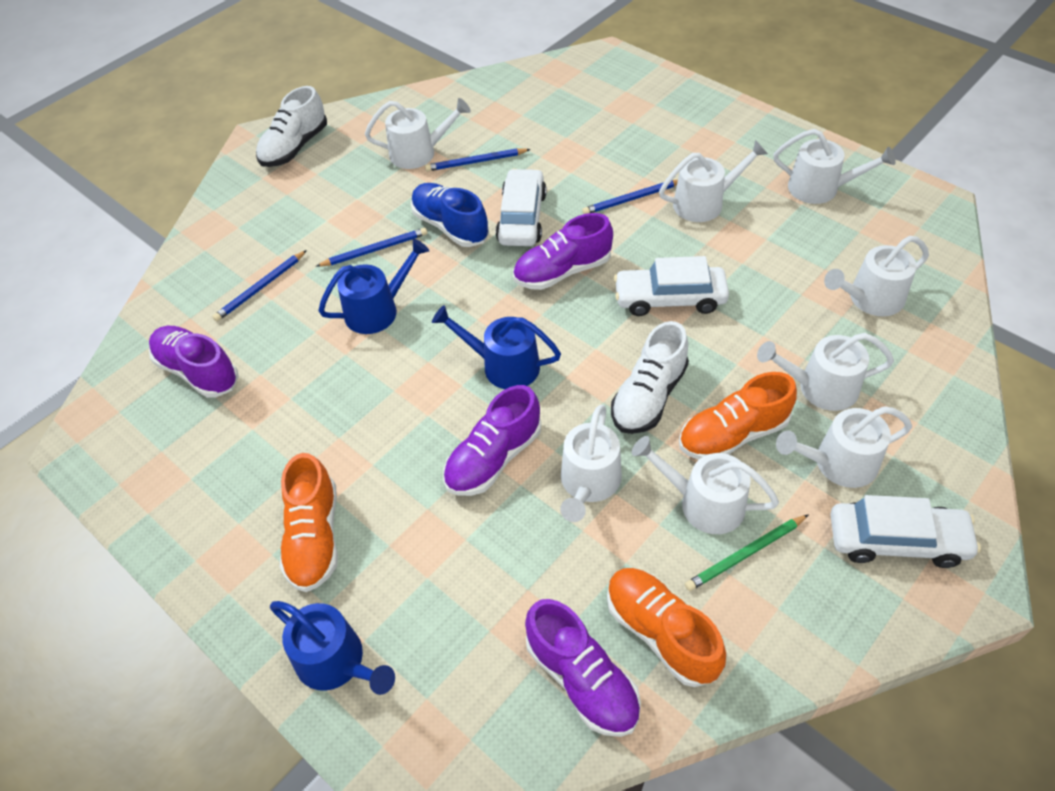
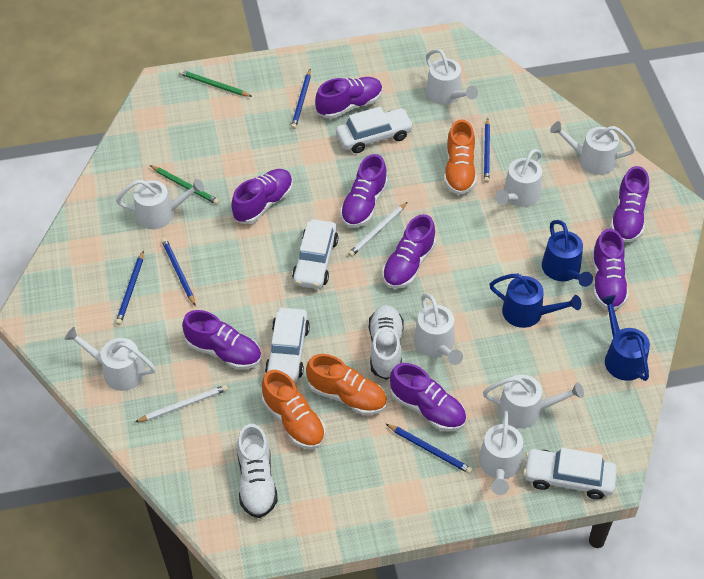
blue pencil: 4 -> 5
blue shoe: 1 -> 0
green pencil: 1 -> 2
purple shoe: 4 -> 8
white car: 3 -> 4
white pencil: 0 -> 2

